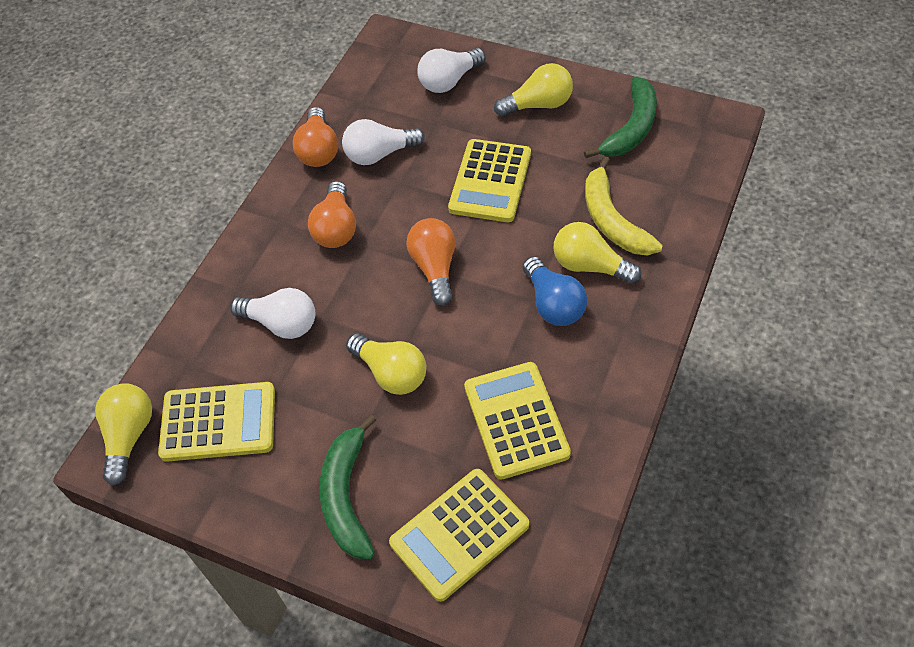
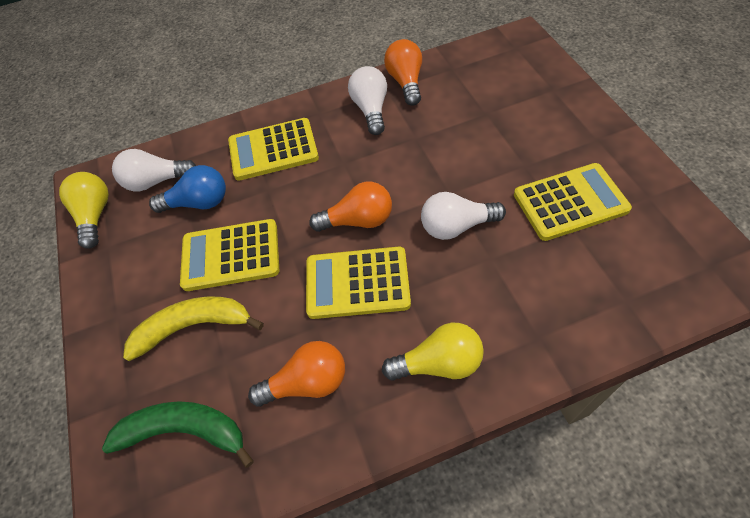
green banana: 2 -> 1
yellow light bulb: 4 -> 2

